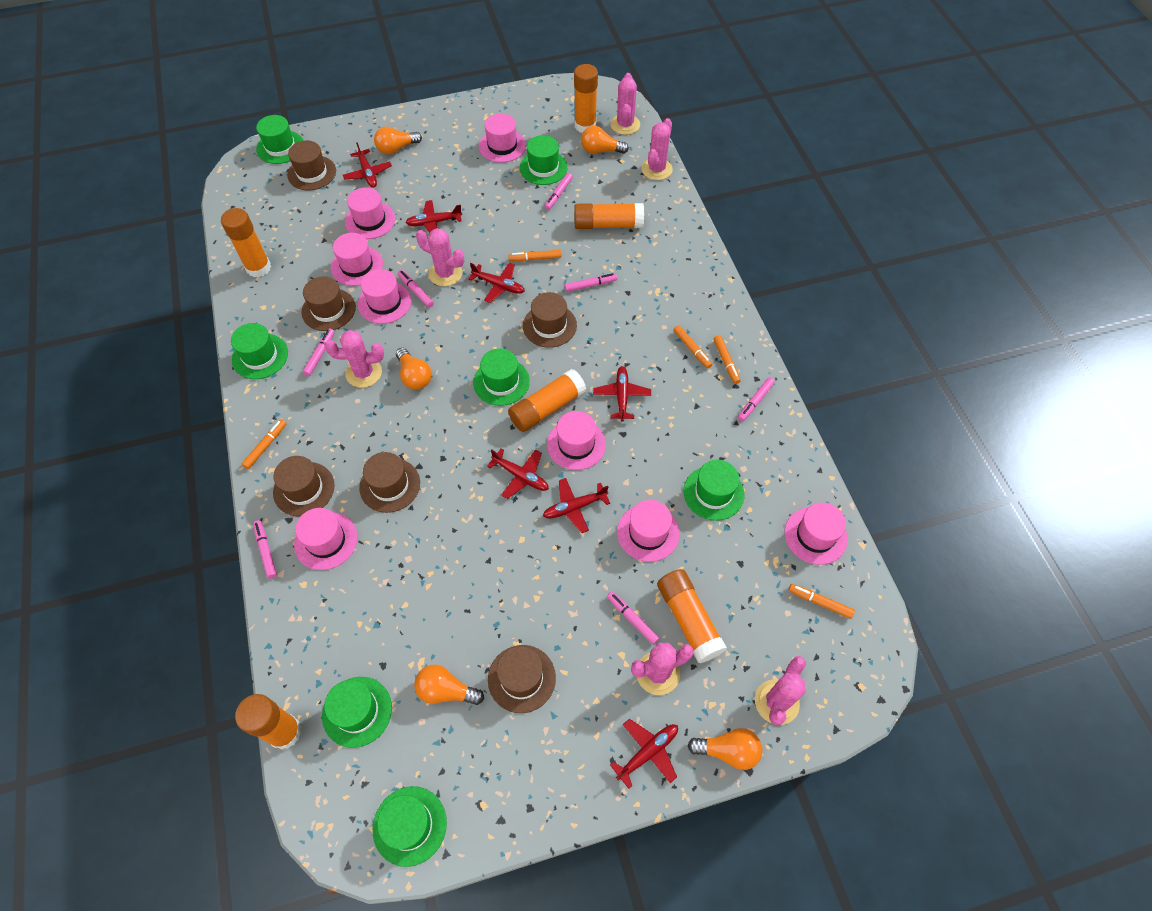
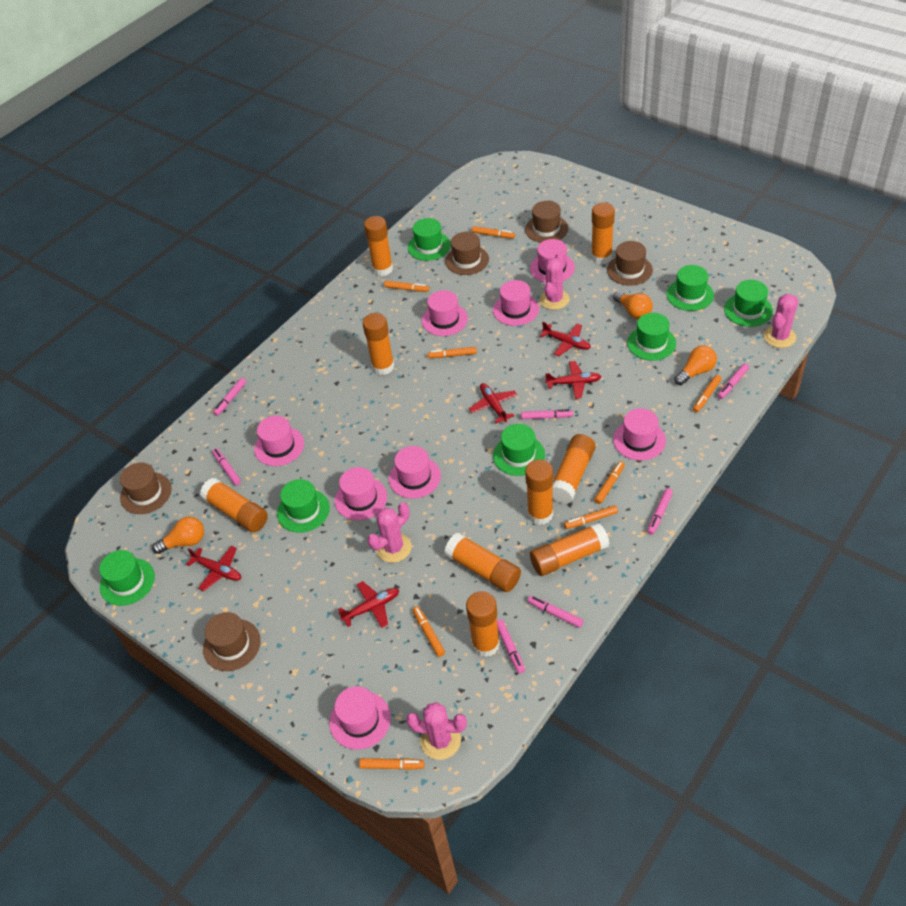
brown hat: 6 -> 5
orange glue stick: 6 -> 9
orange light bulb: 5 -> 3
orange marker: 5 -> 8
pink cactus: 6 -> 4
red plane: 7 -> 5

